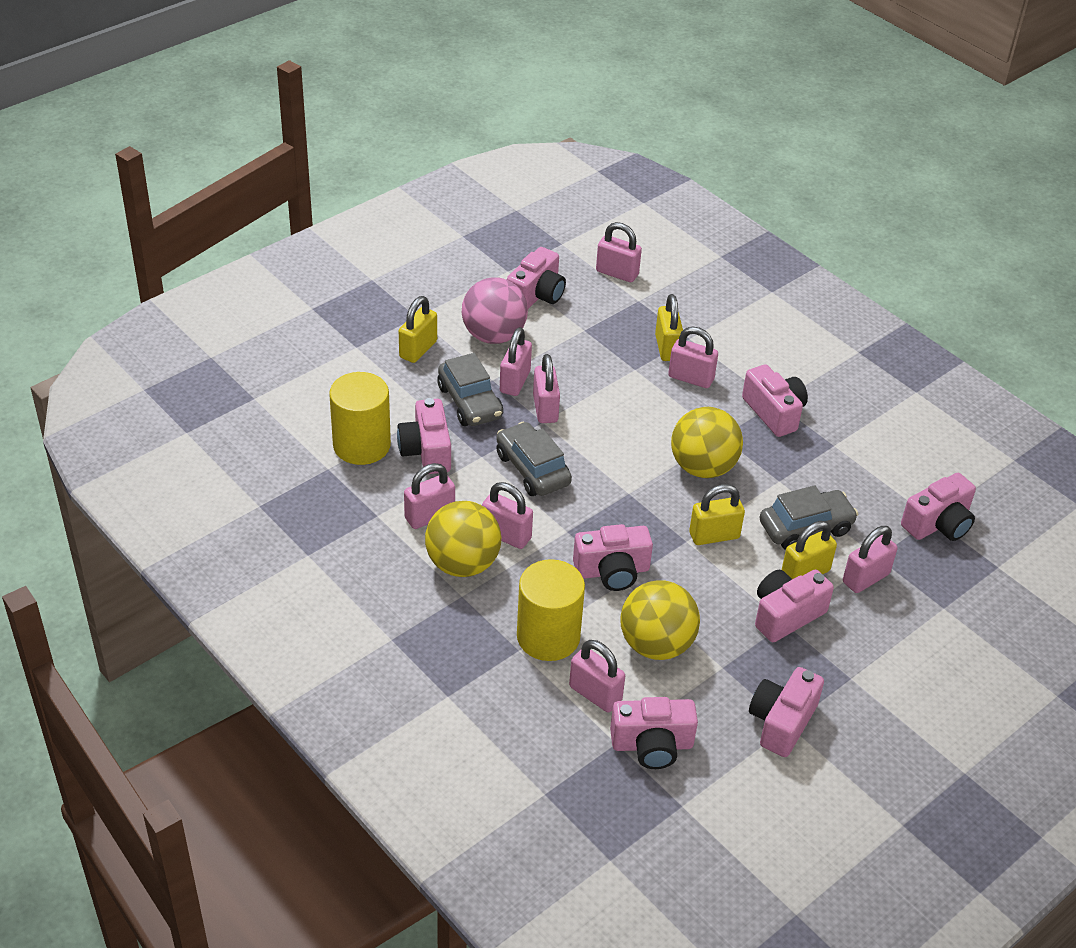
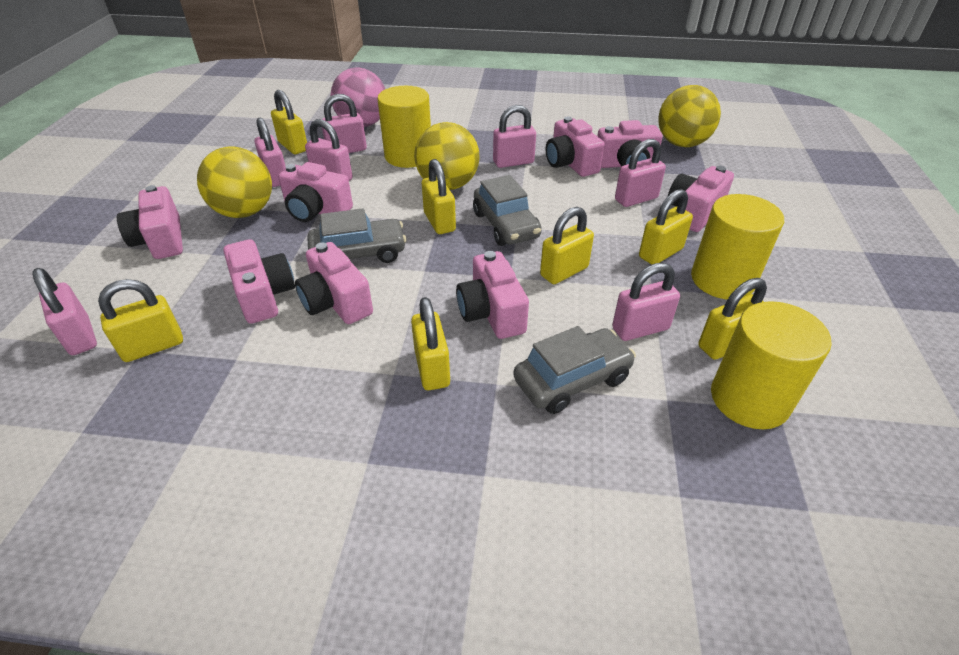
pink padlock: 8 -> 7
yellow cylinder: 2 -> 3
yellow padlock: 4 -> 7

